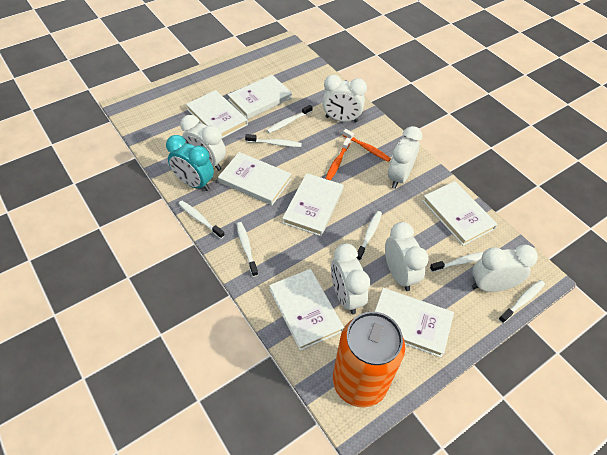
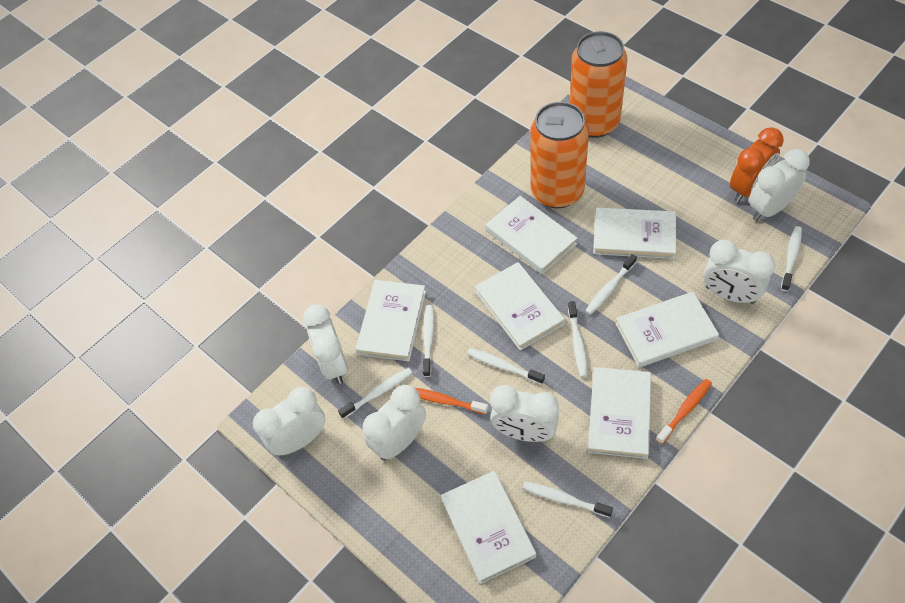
orange can: 1 -> 2
orange clock: 0 -> 1
turquoise clock: 1 -> 0

